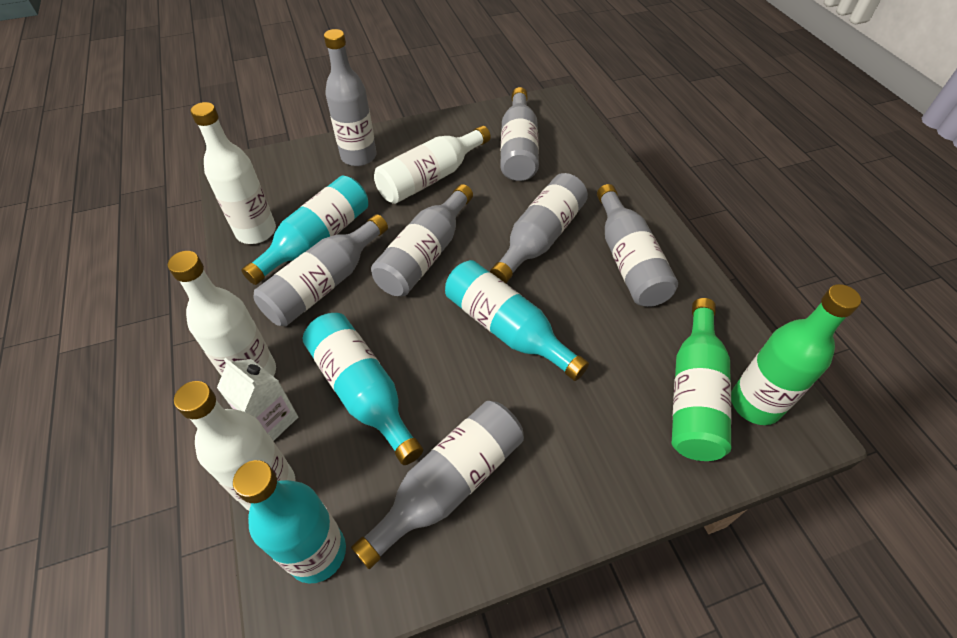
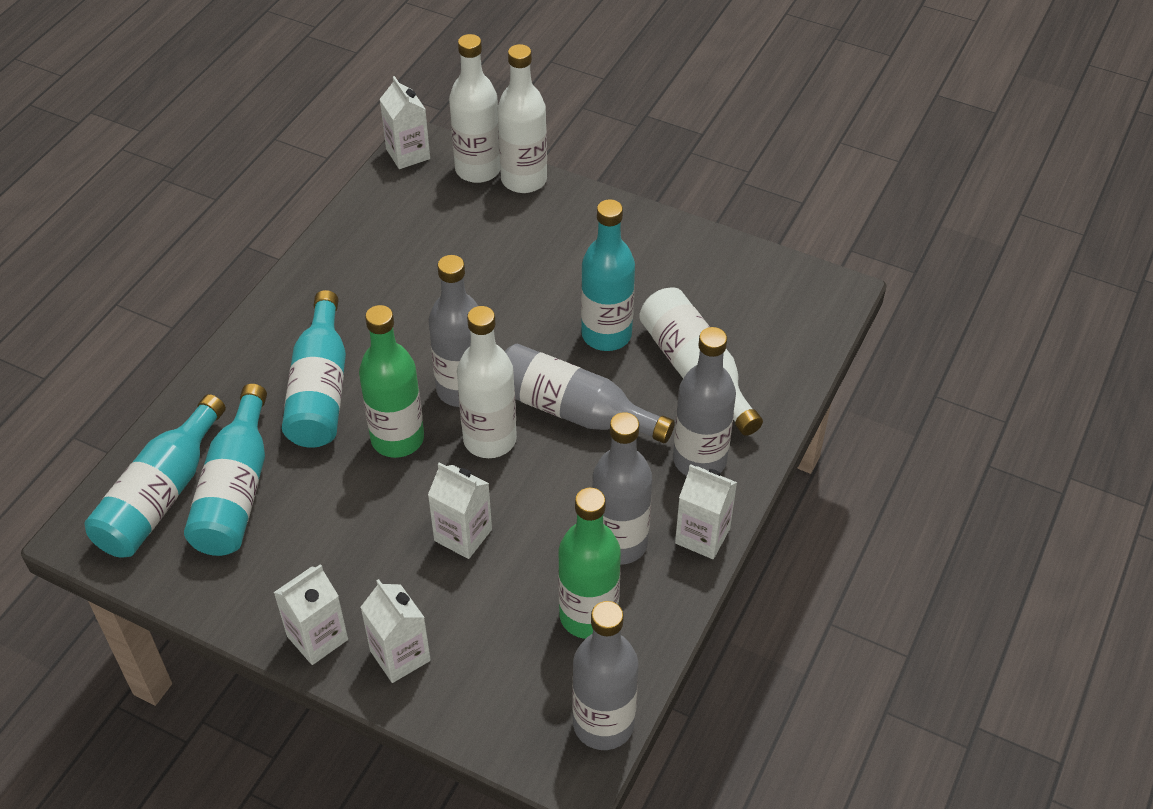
grey bottle: 7 -> 5
white carton: 1 -> 5

